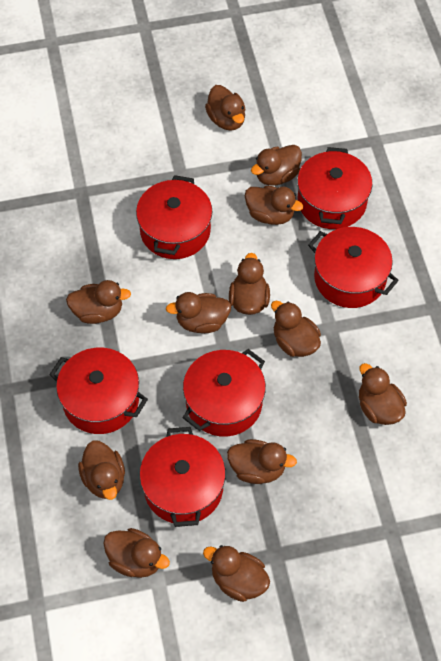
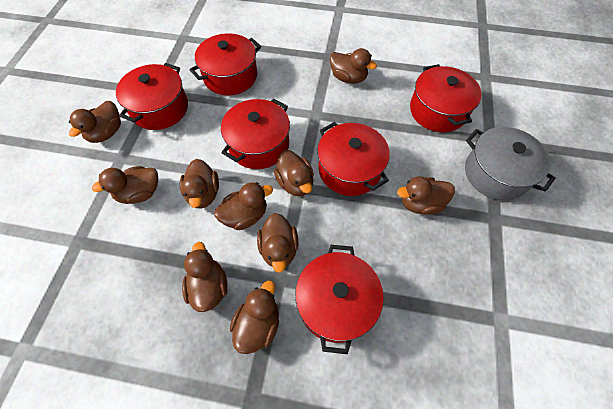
brown duck: 12 -> 10
grey pot: 0 -> 1

